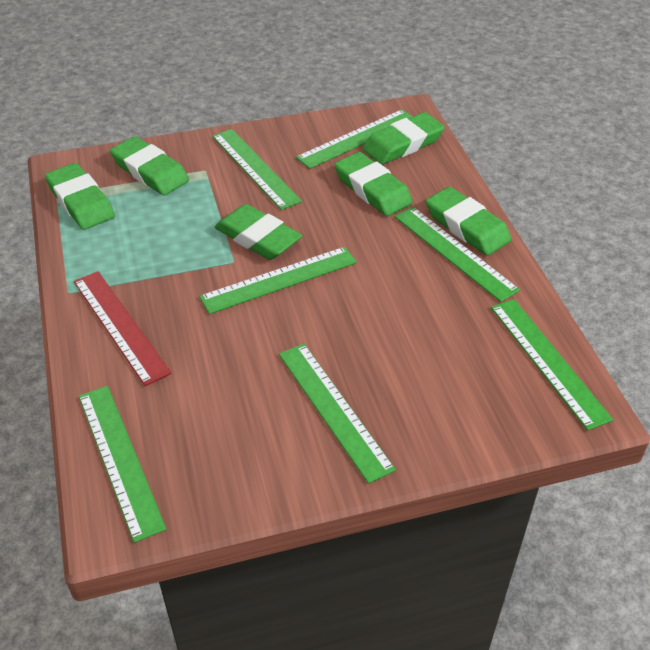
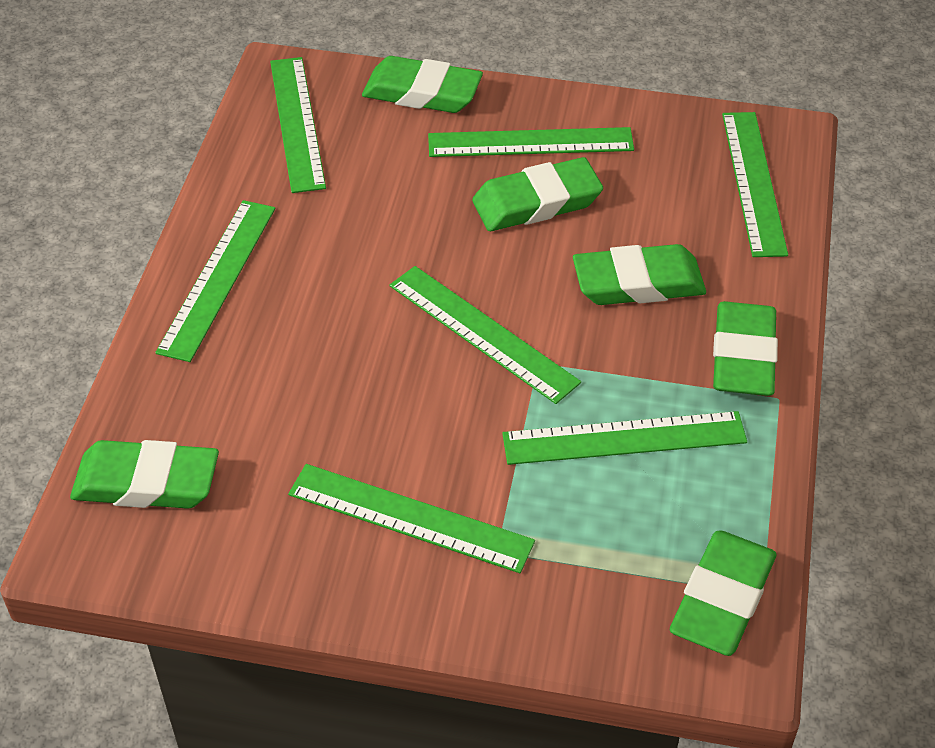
red ruler: 1 -> 0

